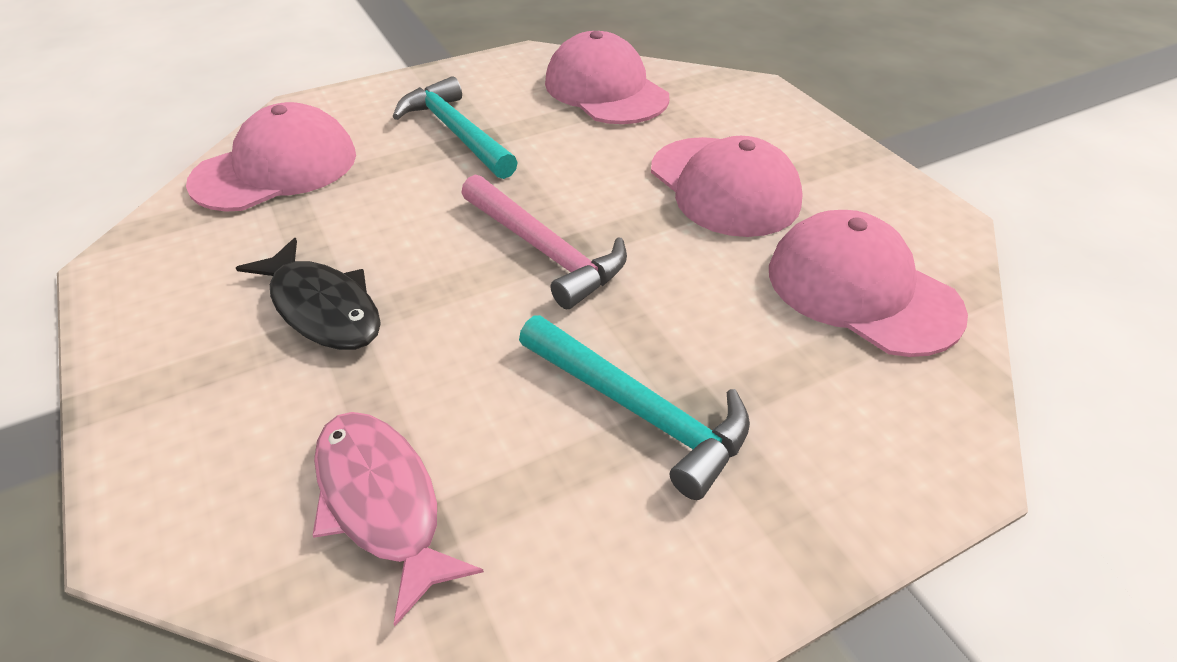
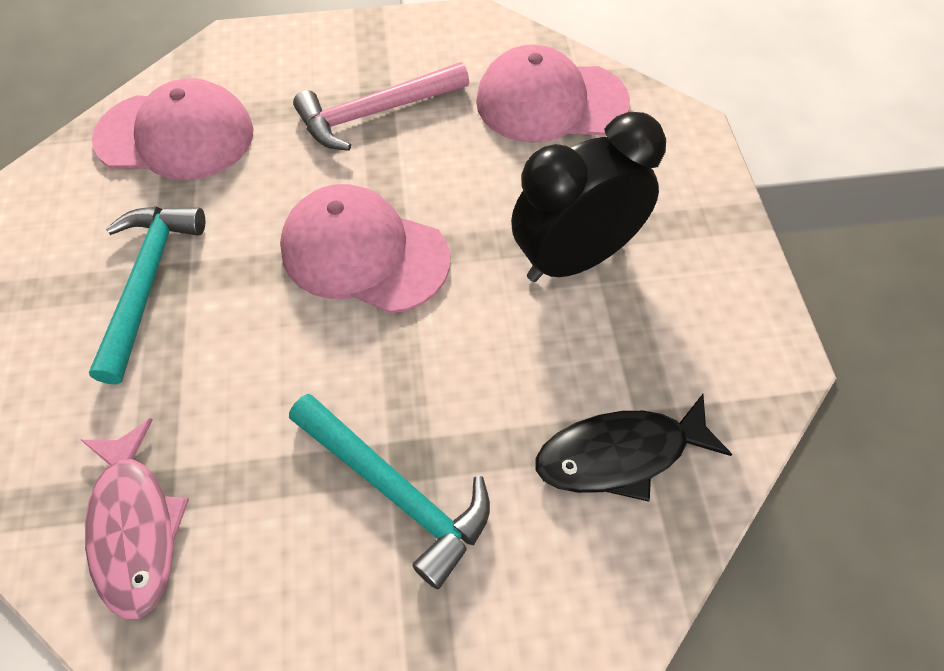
black clock: 0 -> 1
pink cap: 4 -> 3

